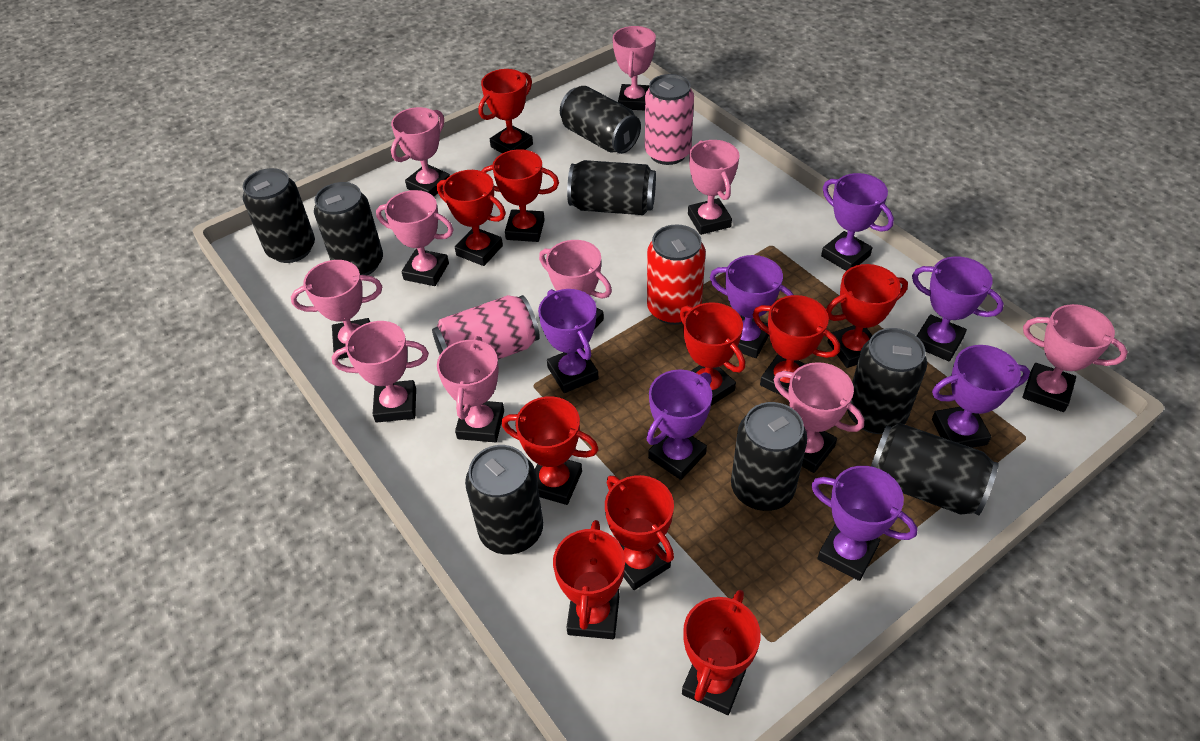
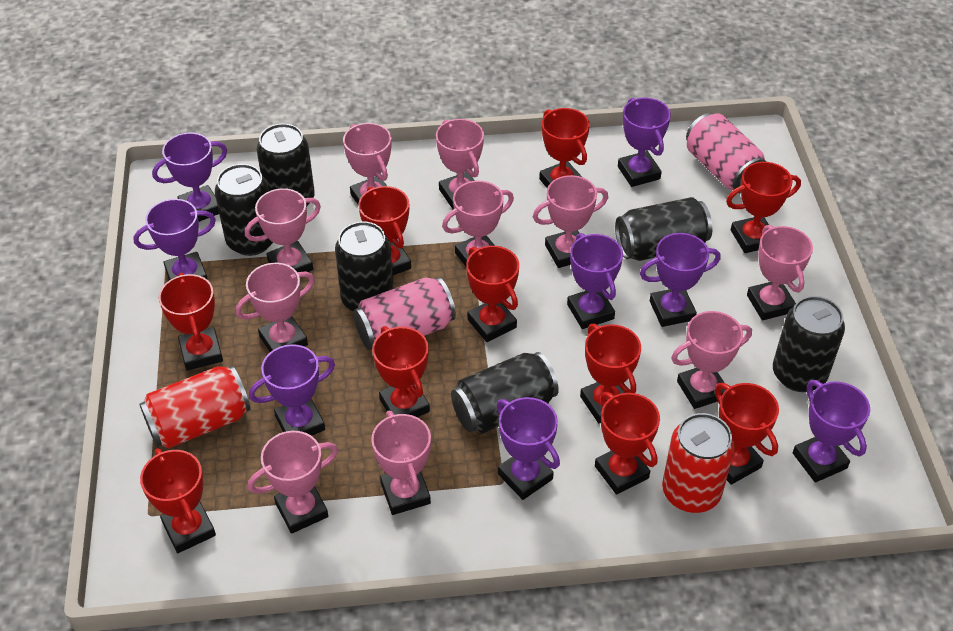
black can: 8 -> 6
purple trophy: 7 -> 8
red can: 1 -> 2

